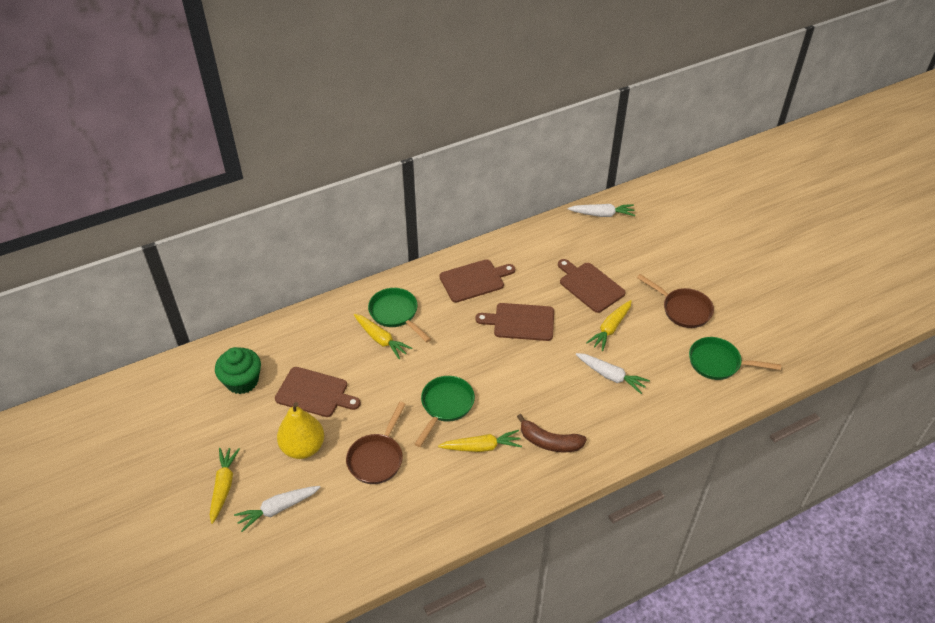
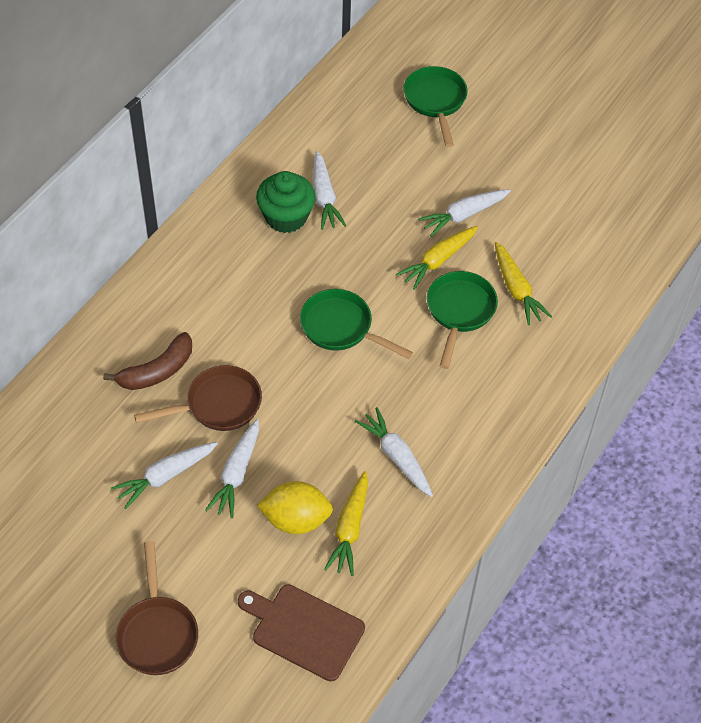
brown cutting board: 4 -> 1
white carrot: 3 -> 5
yellow carrot: 4 -> 3
yellow lemon: 0 -> 1
yellow pear: 1 -> 0

